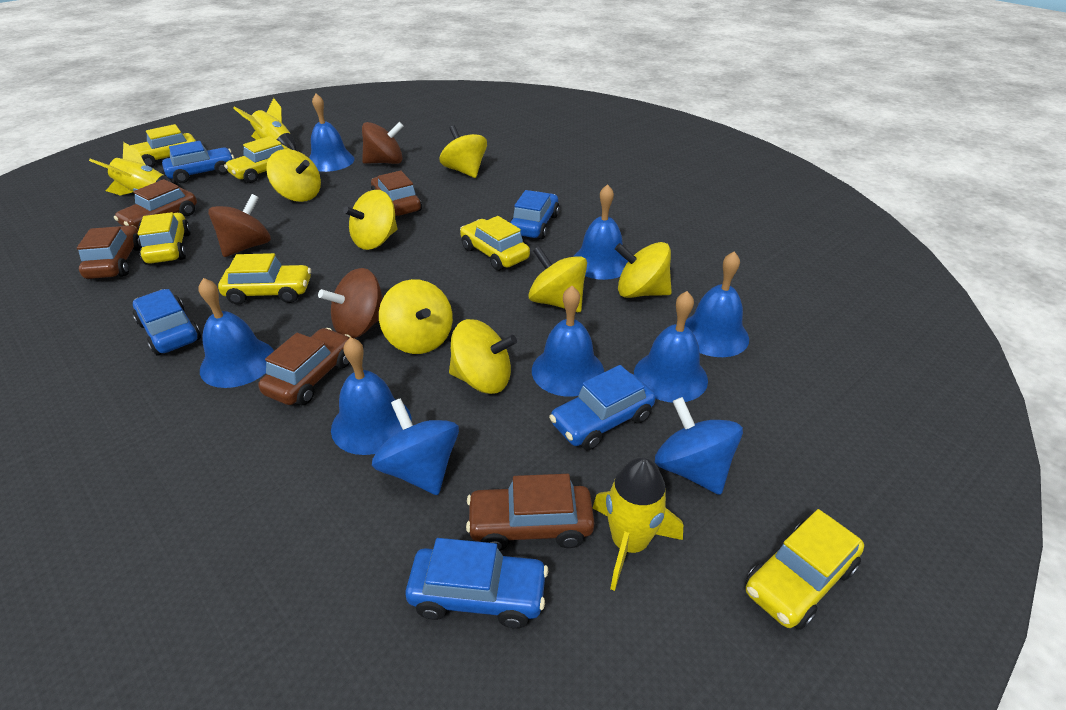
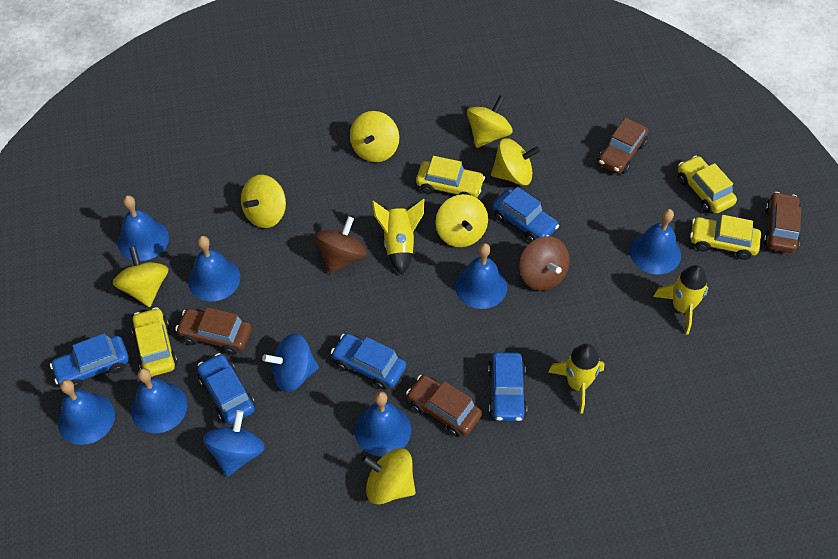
brown car: 5 -> 4
brown spinning top: 3 -> 2
yellow car: 6 -> 4

